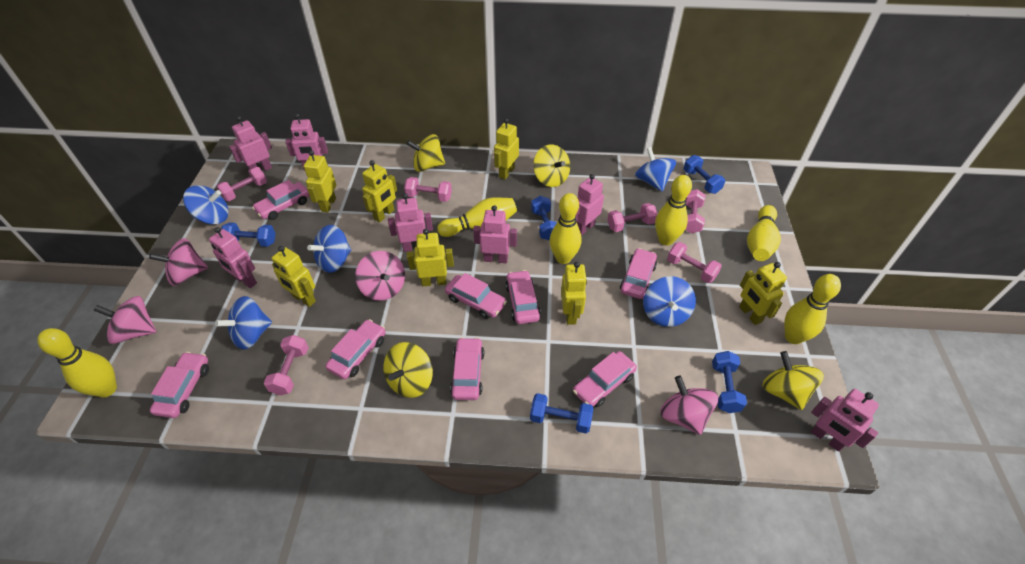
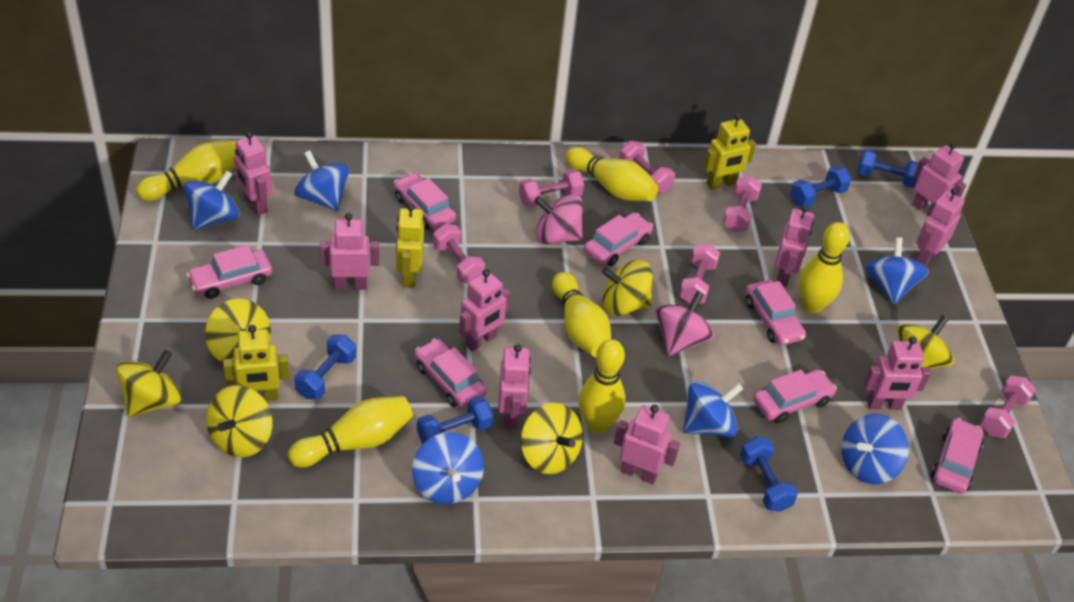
blue spinning top: 5 -> 6
pink car: 8 -> 7
pink robot: 7 -> 9
pink spinning top: 4 -> 2
yellow robot: 7 -> 3
yellow spinning top: 4 -> 6

